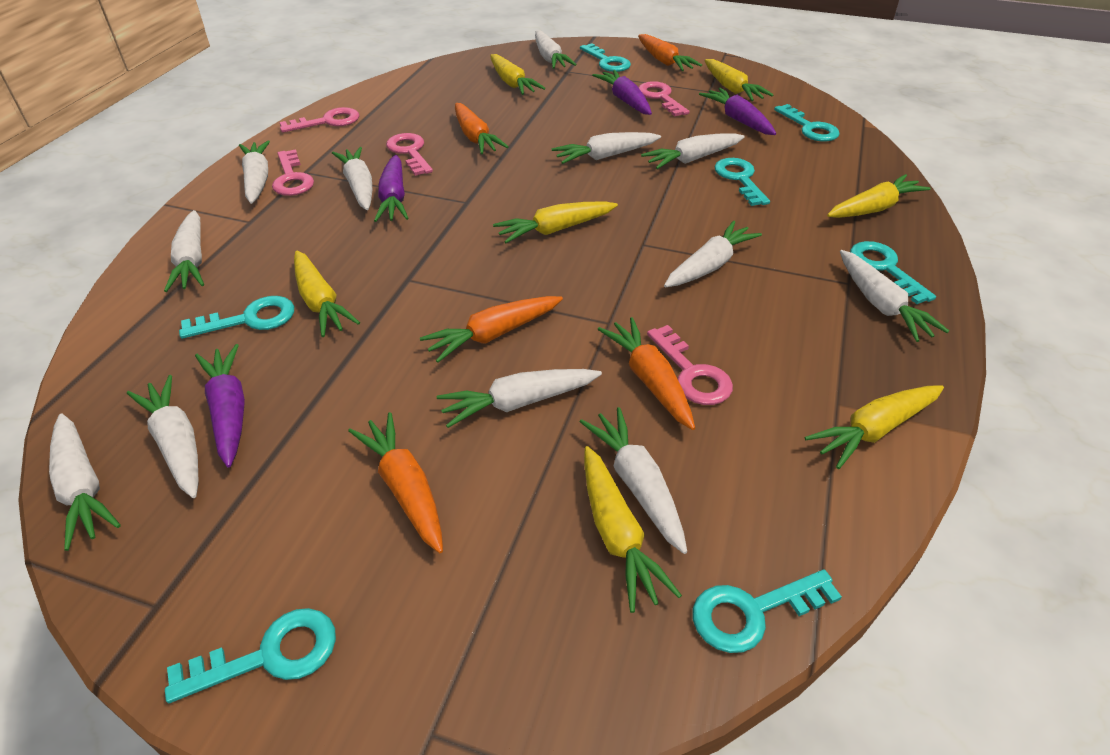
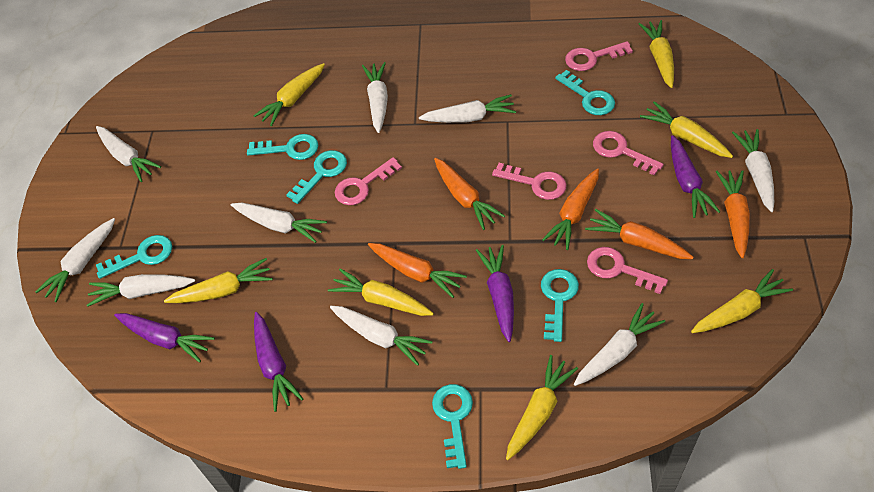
turquoise key: 7 -> 6
white carrot: 12 -> 9

